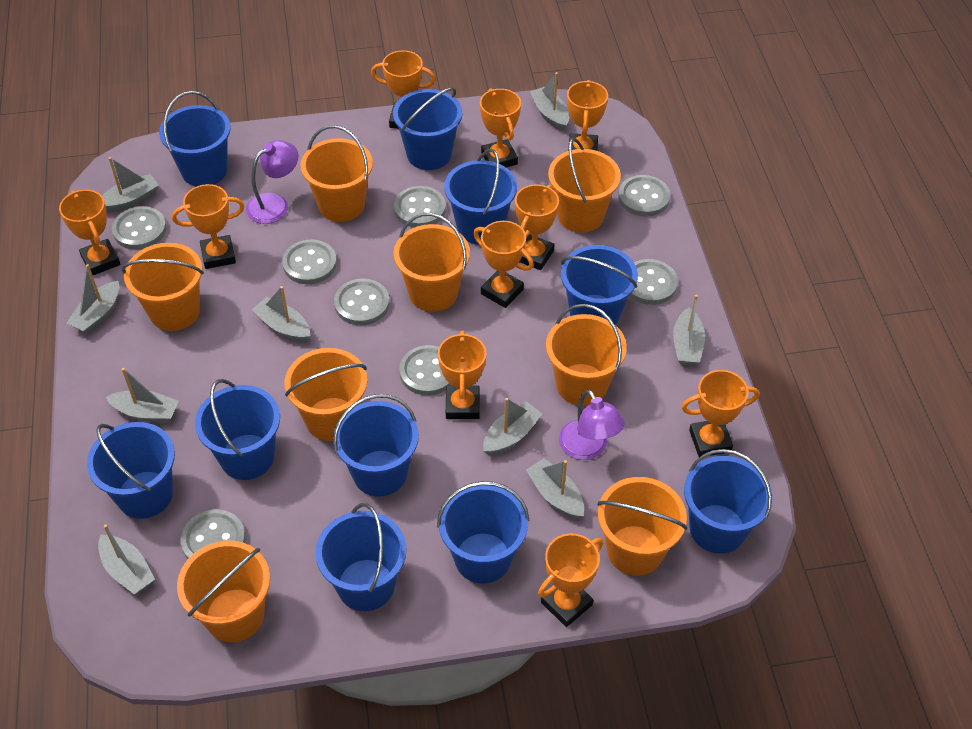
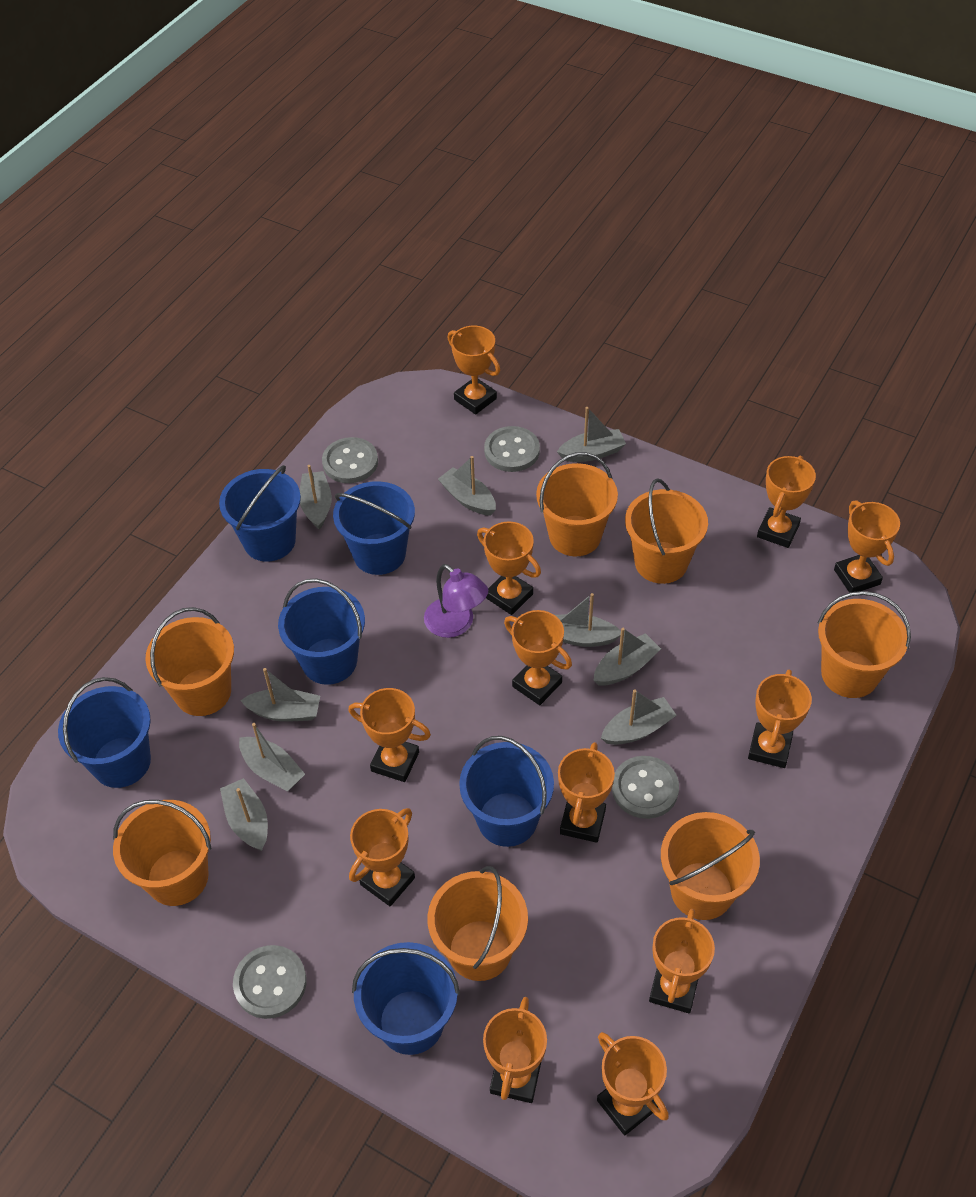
blue bucket: 10 -> 6
grey button: 8 -> 4
orange bucket: 8 -> 7
orange trophy: 10 -> 12
purple lamp: 2 -> 1

